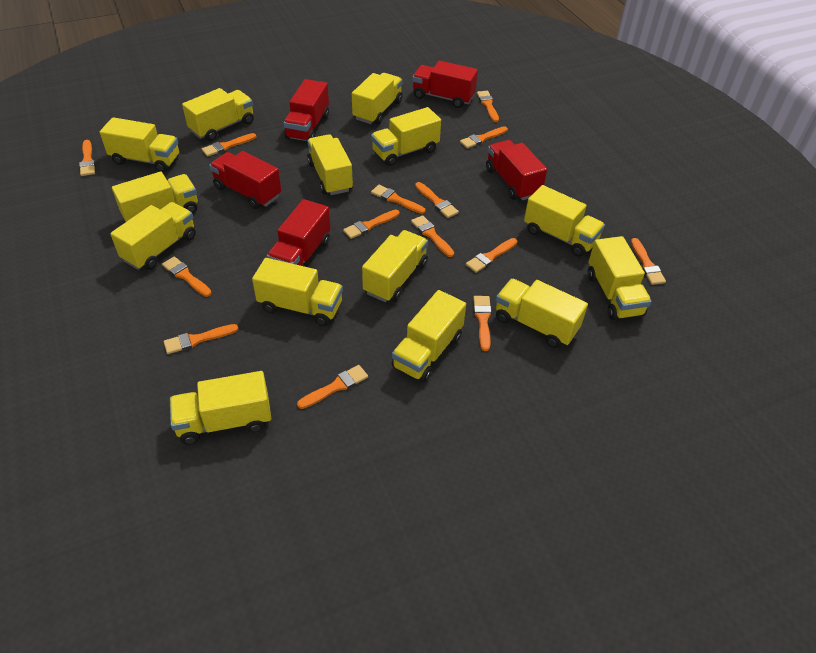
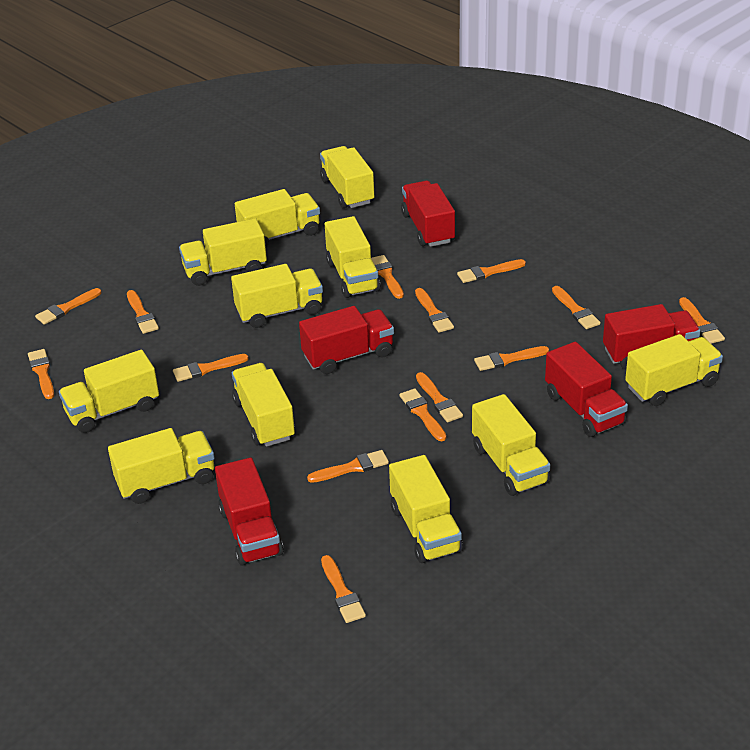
yellow truck: 14 -> 11

